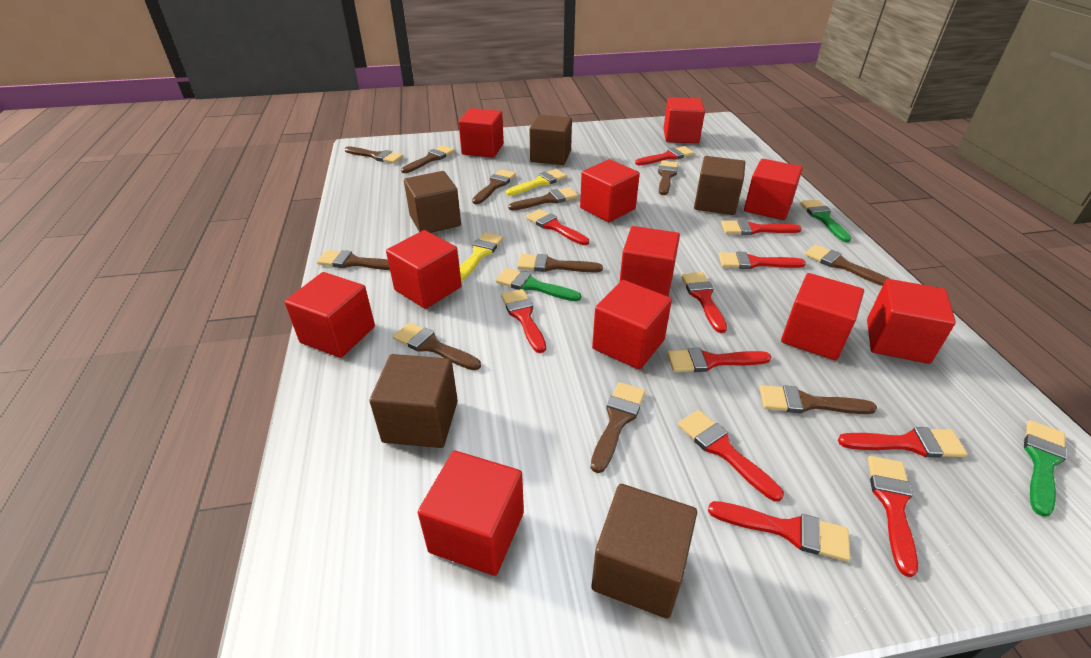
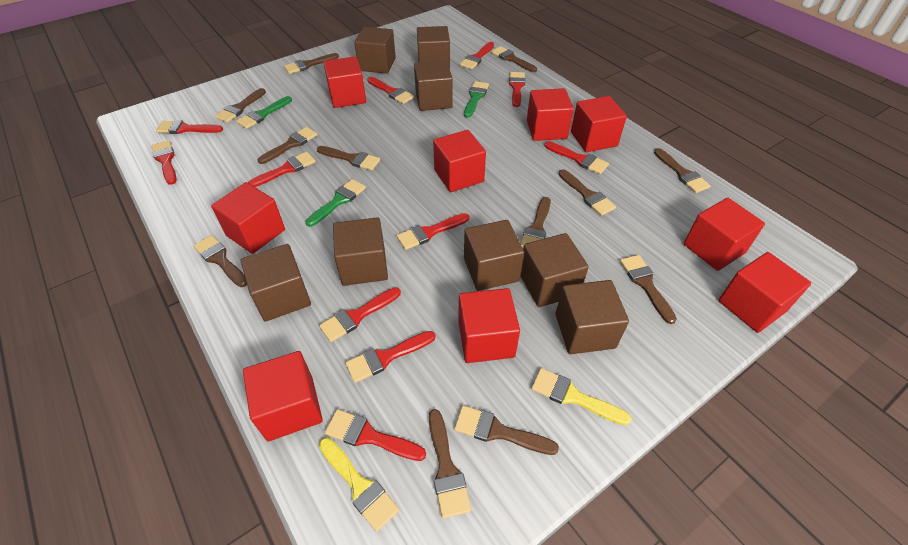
brown brush: 11 -> 12
brown cube: 5 -> 8
red cube: 11 -> 9

